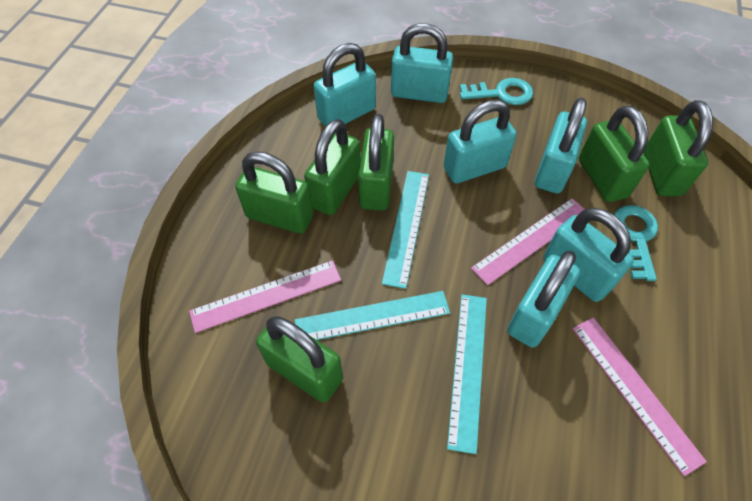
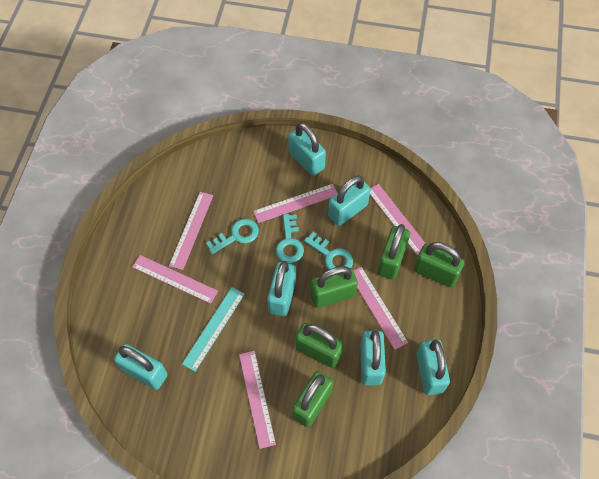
green padlock: 6 -> 5
pink ruler: 3 -> 6
turquoise key: 2 -> 3
turquoise ruler: 3 -> 1

